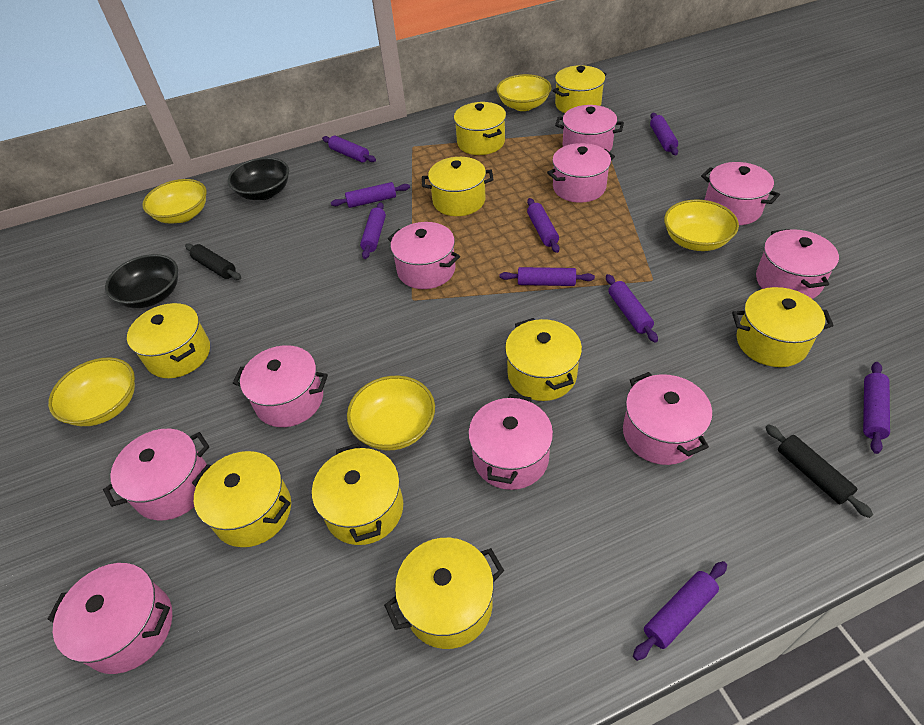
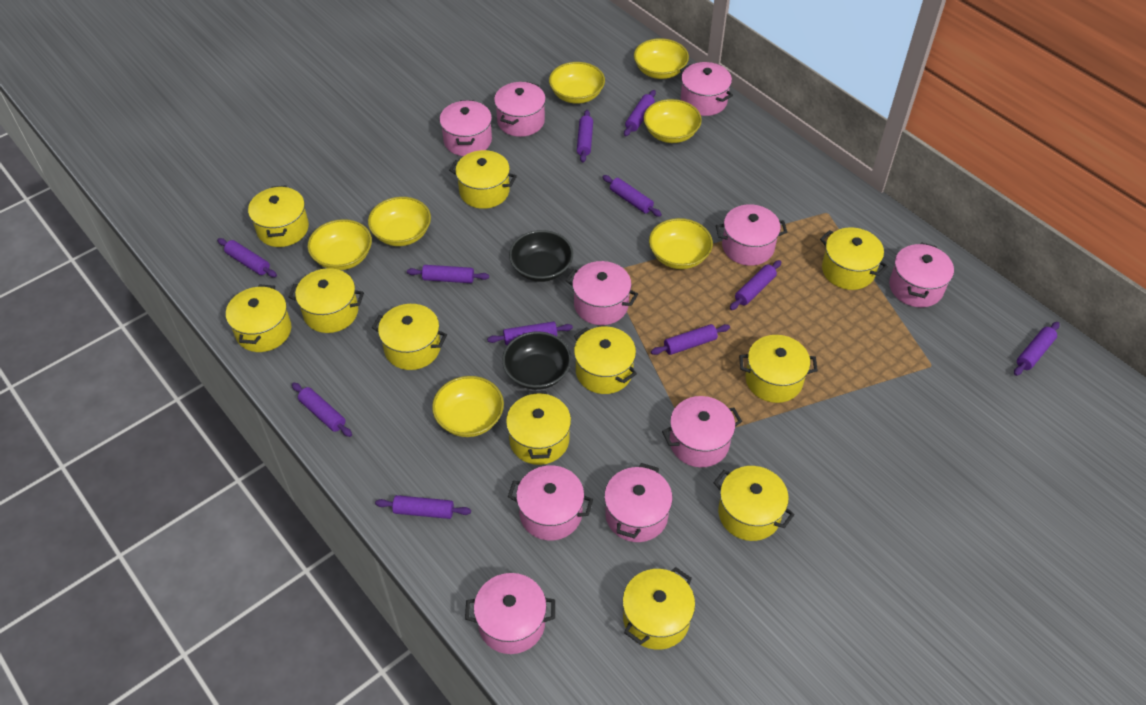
black rolling pin: 2 -> 0
purple rolling pin: 9 -> 11
yellow bowl: 5 -> 7
yellow pot: 9 -> 11

